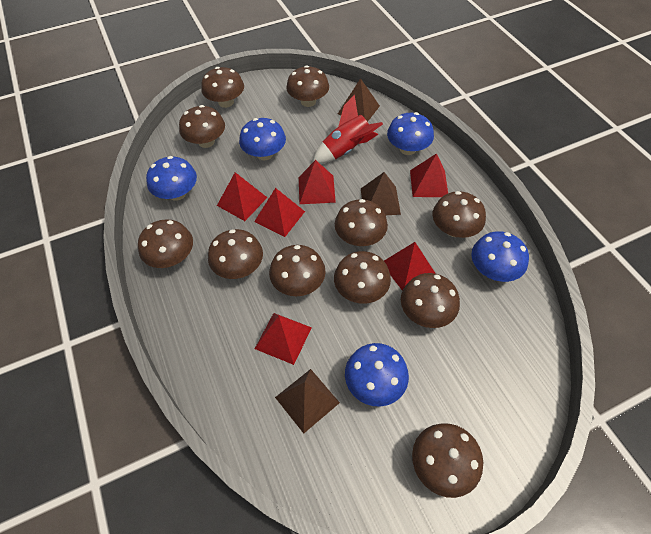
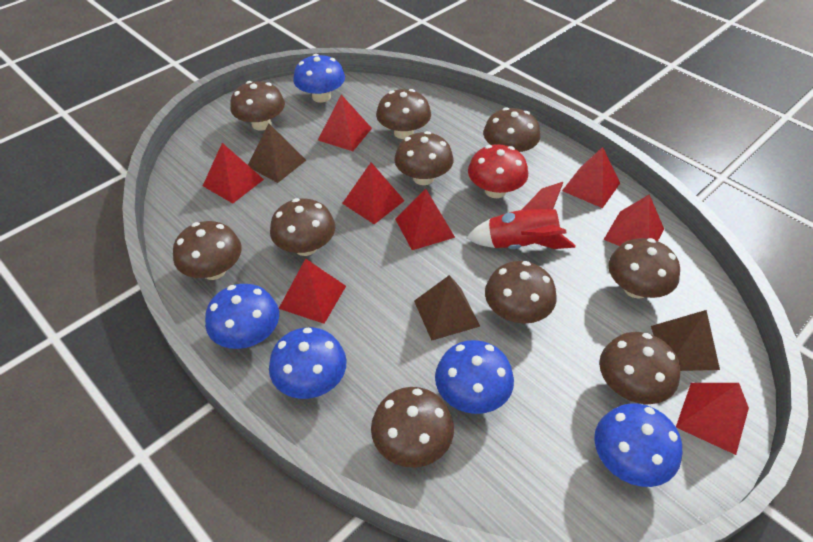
brown mushroom: 11 -> 10
red mushroom: 0 -> 1
red pyramid: 6 -> 8

